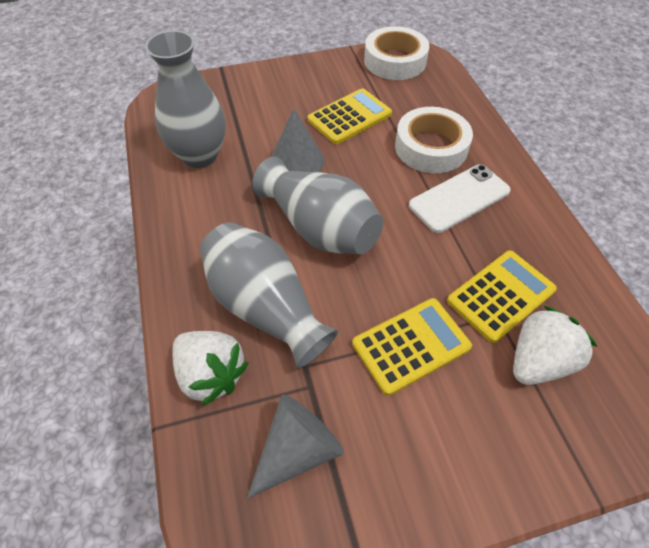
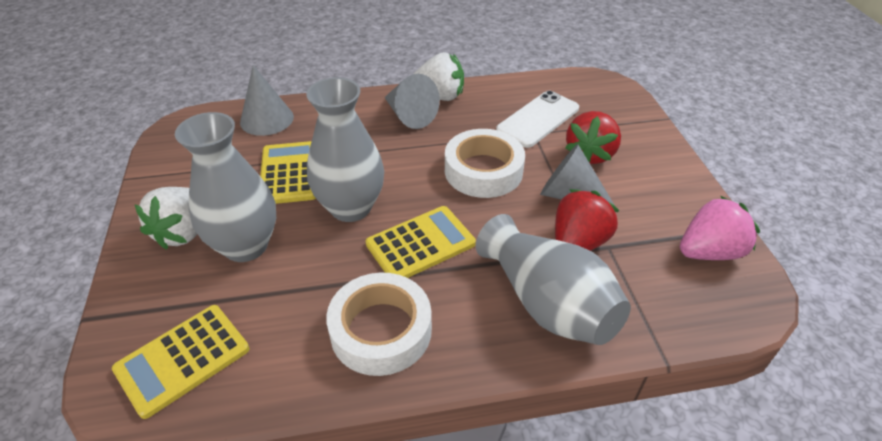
grey cone: 2 -> 3
pink strawberry: 0 -> 1
red strawberry: 0 -> 2

